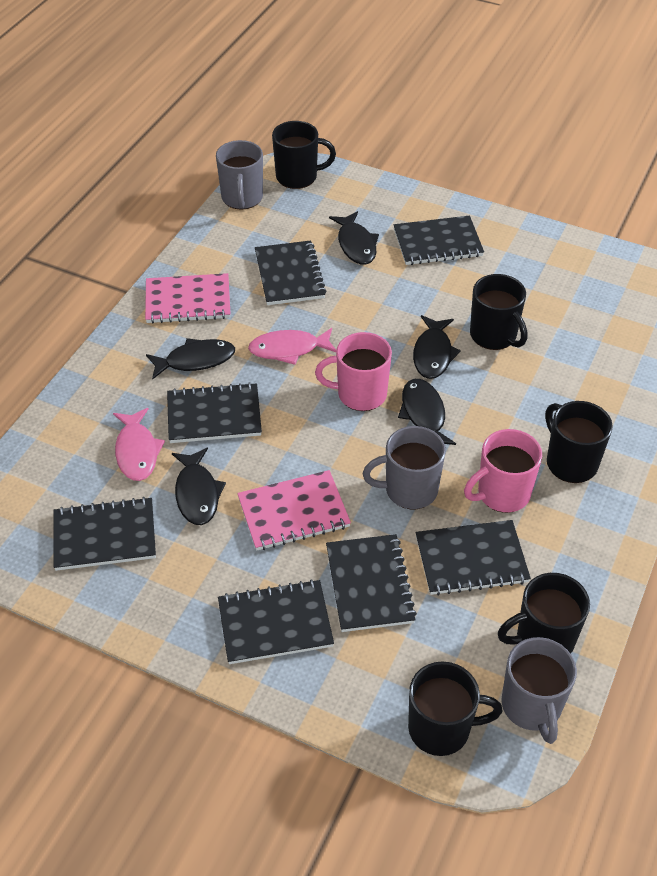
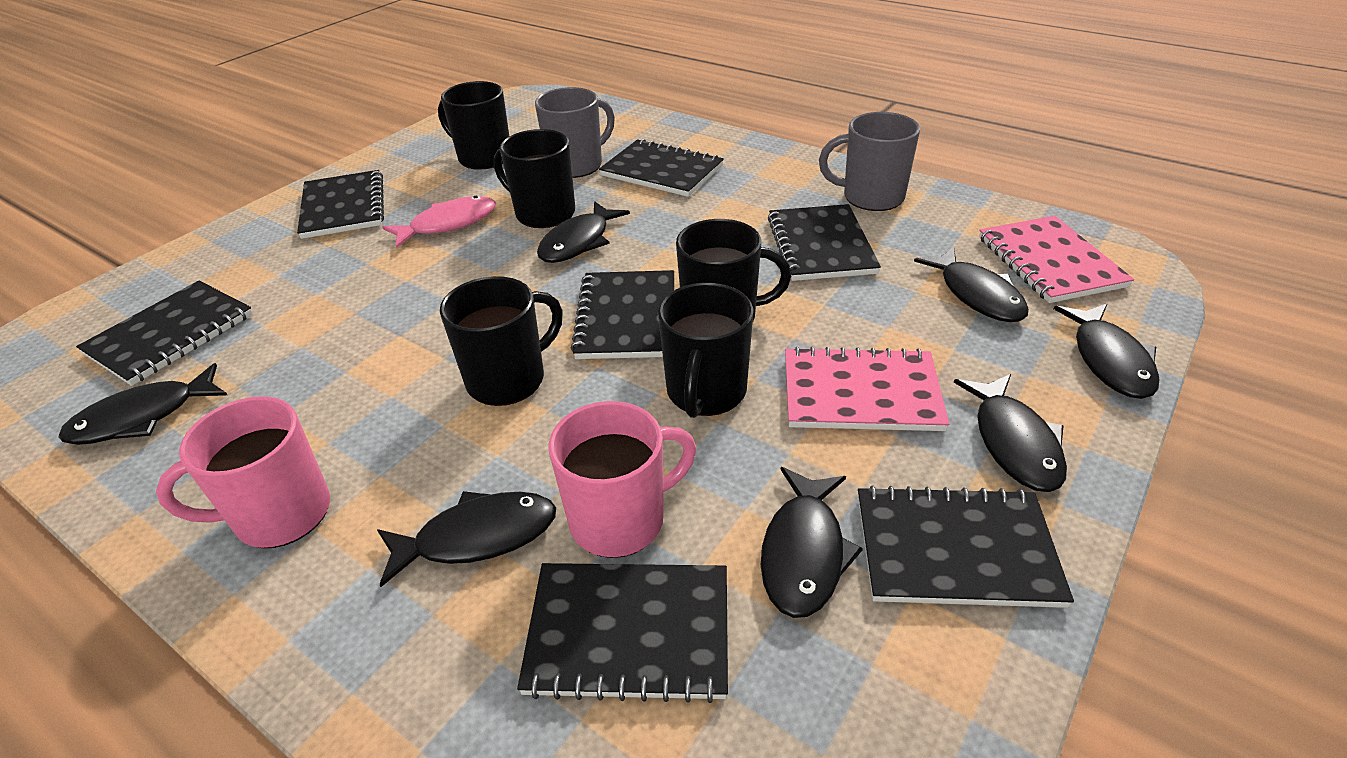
black fish: 5 -> 7
grey mug: 3 -> 2
pink fish: 2 -> 1

